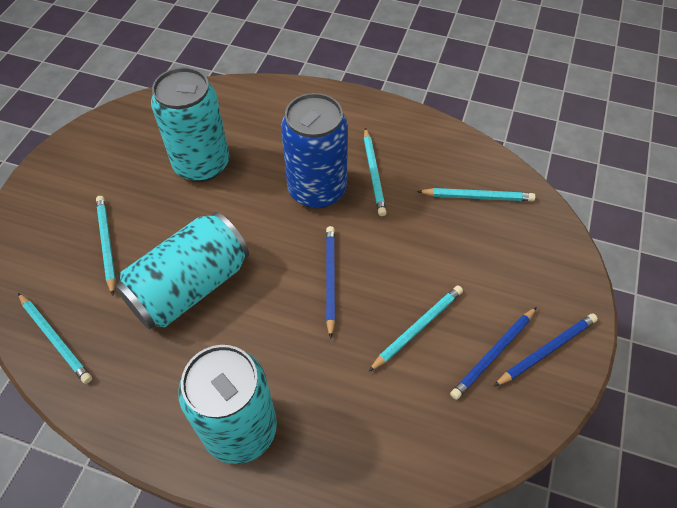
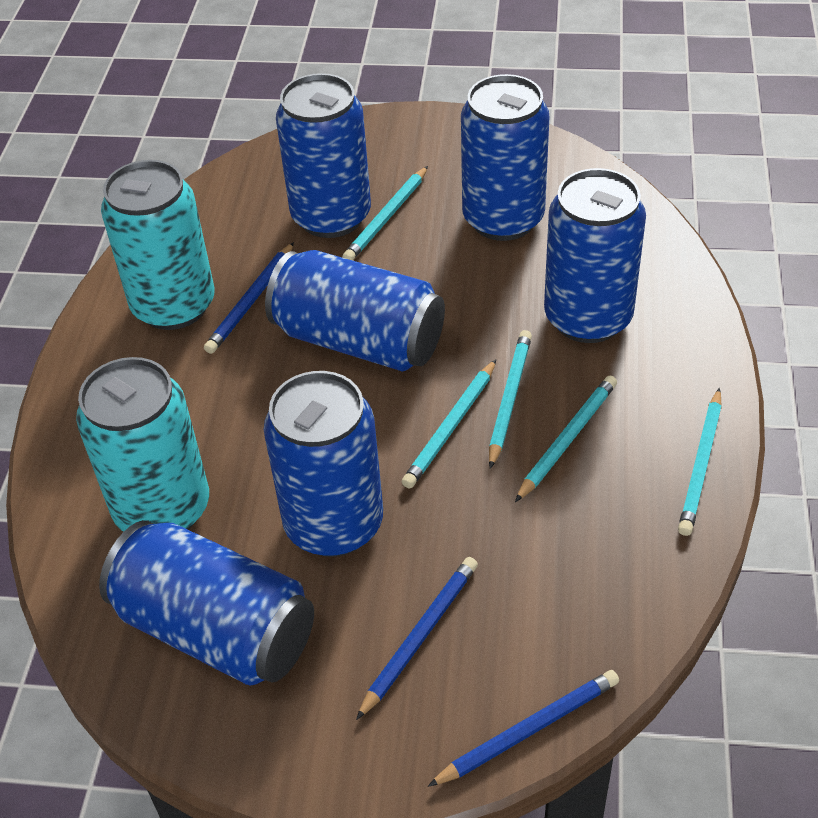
blue can: 1 -> 6
turquoise can: 3 -> 2

